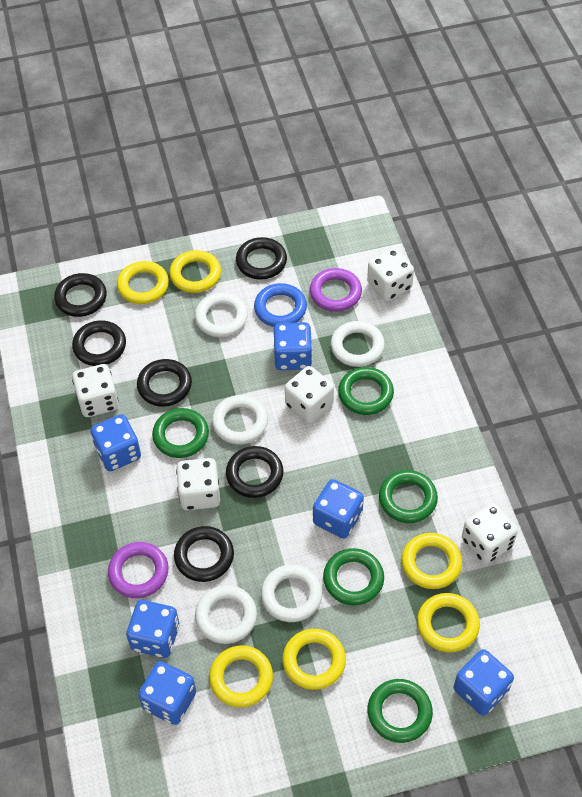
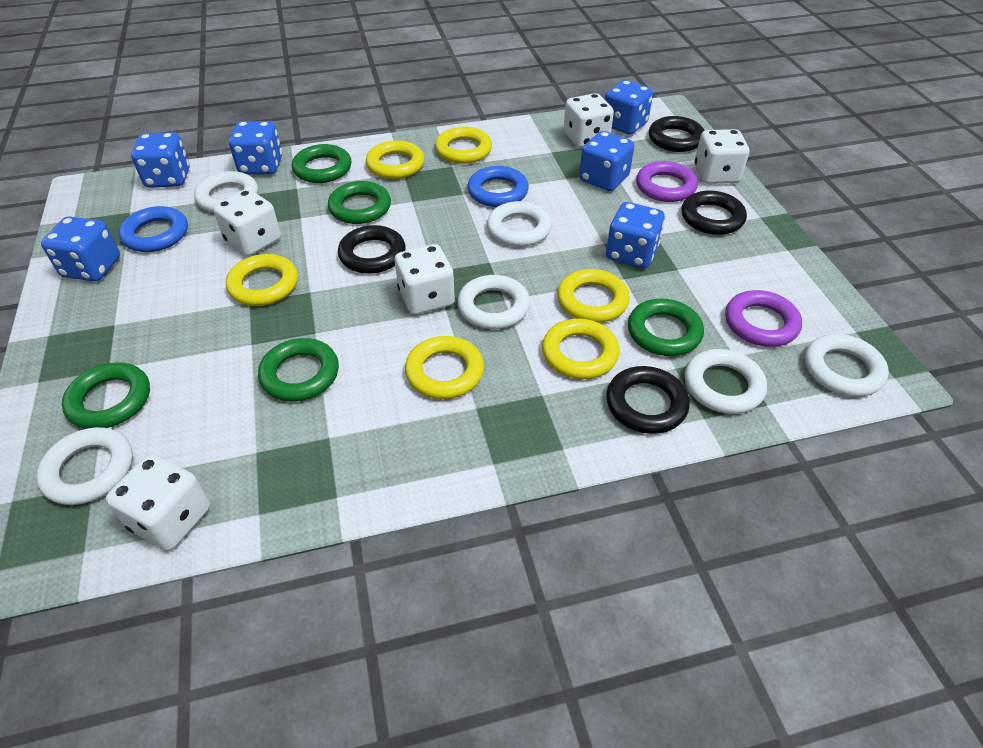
black ring: 6 -> 4
blue ring: 1 -> 2
white ring: 5 -> 6

